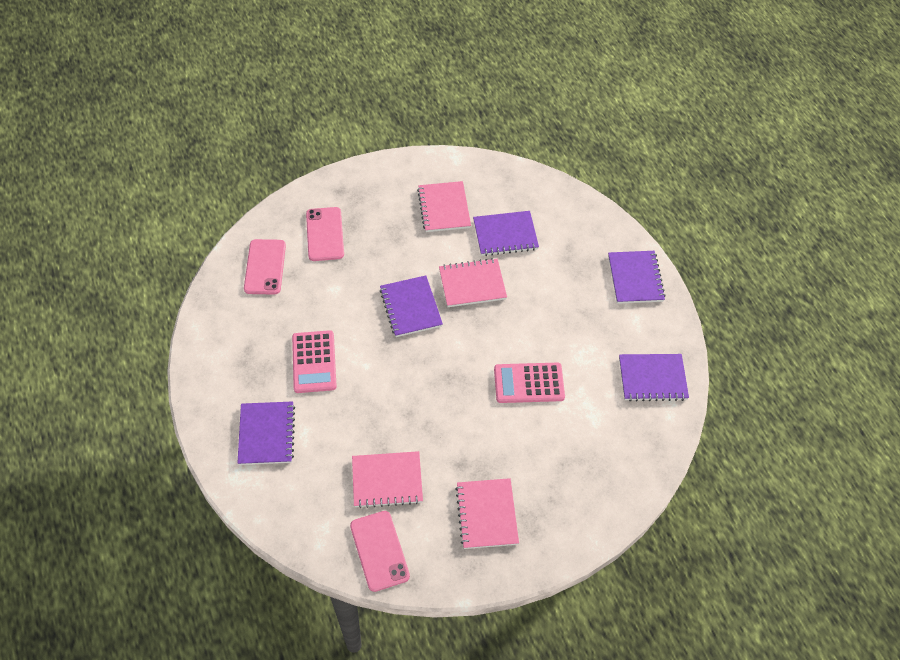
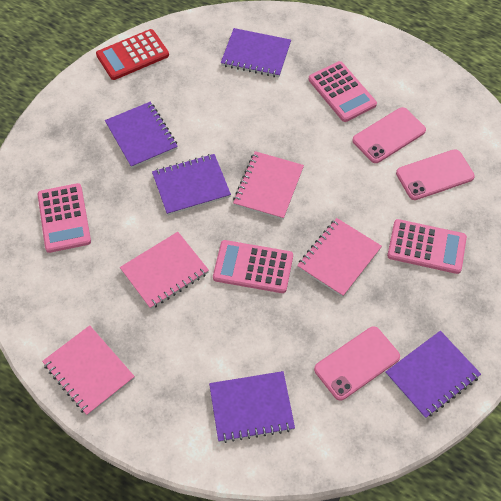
pink calculator: 2 -> 4
red calculator: 0 -> 1

